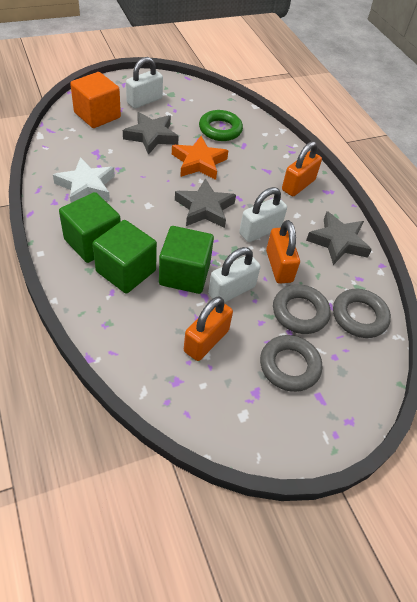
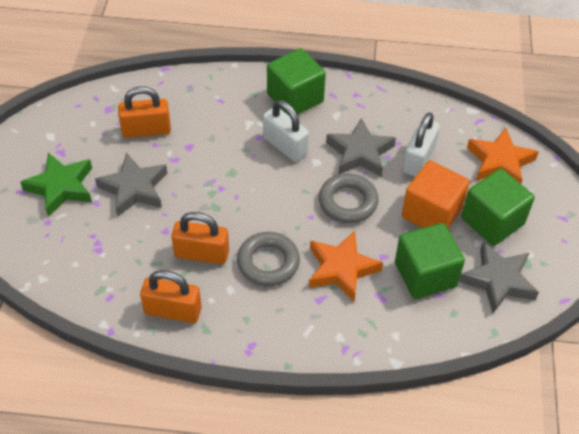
green ring: 1 -> 0
green star: 0 -> 1
grey ring: 3 -> 2
orange star: 1 -> 2
white padlock: 3 -> 2
white star: 1 -> 0

